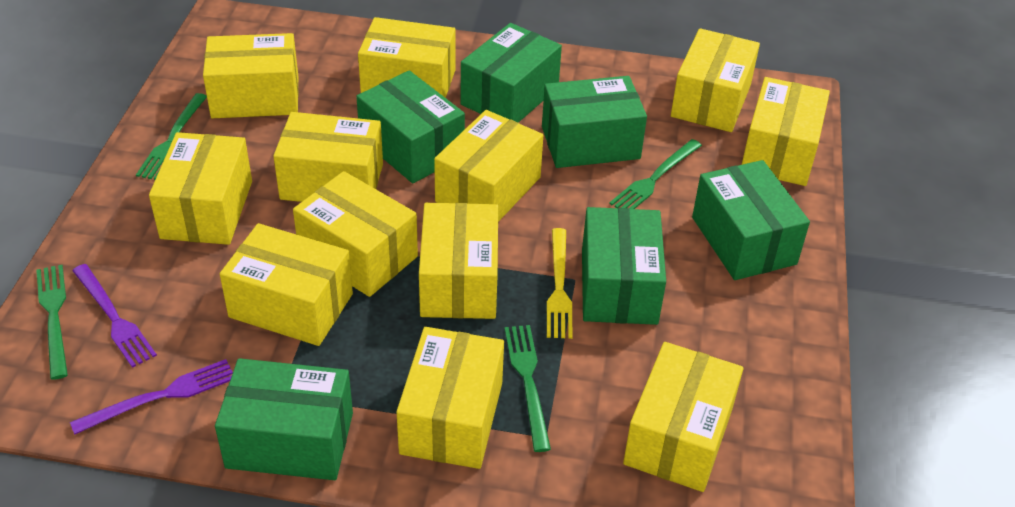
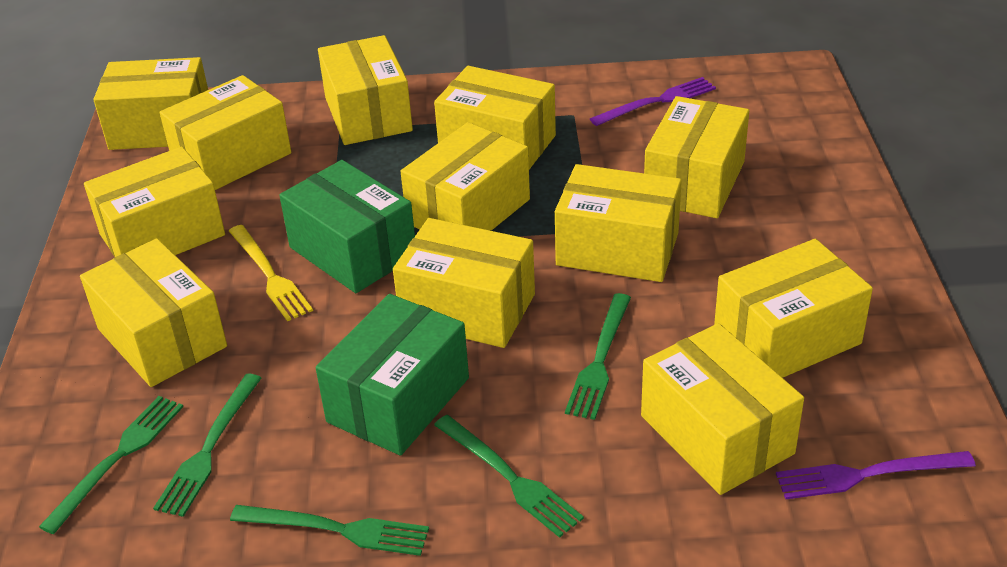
green box: 6 -> 2
green fork: 4 -> 5

